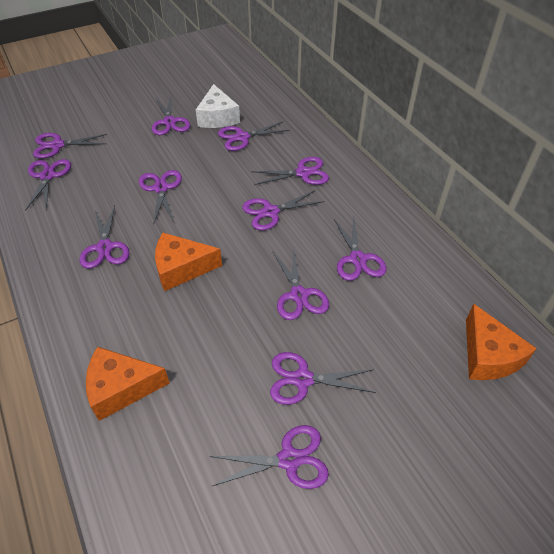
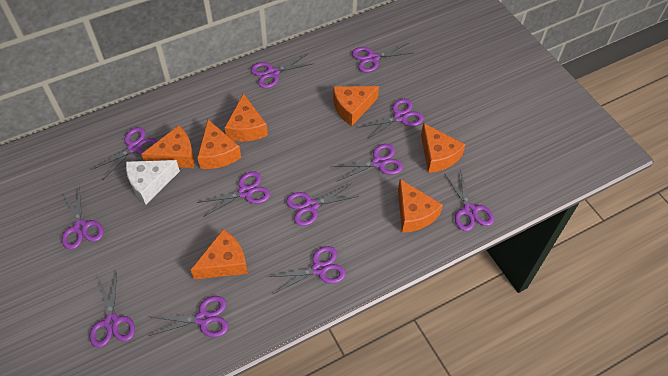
orange cheese: 3 -> 7

